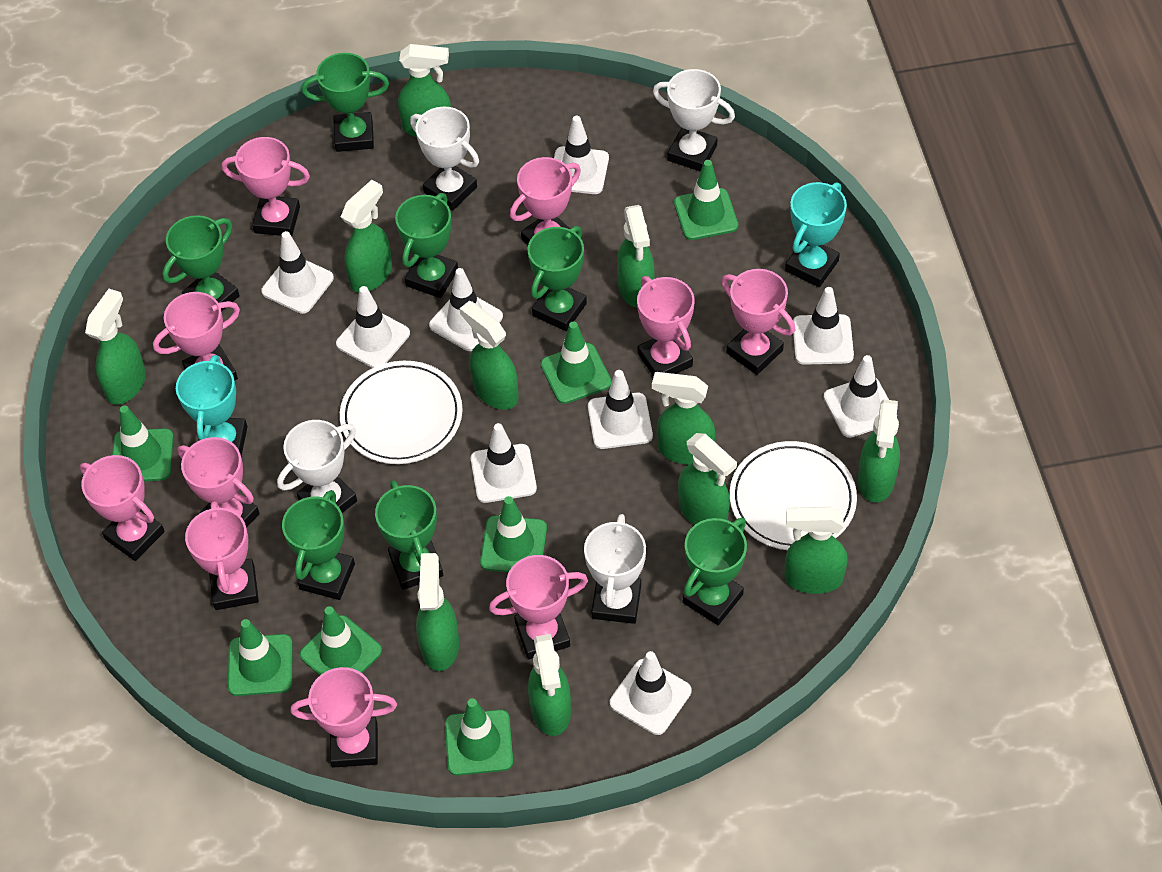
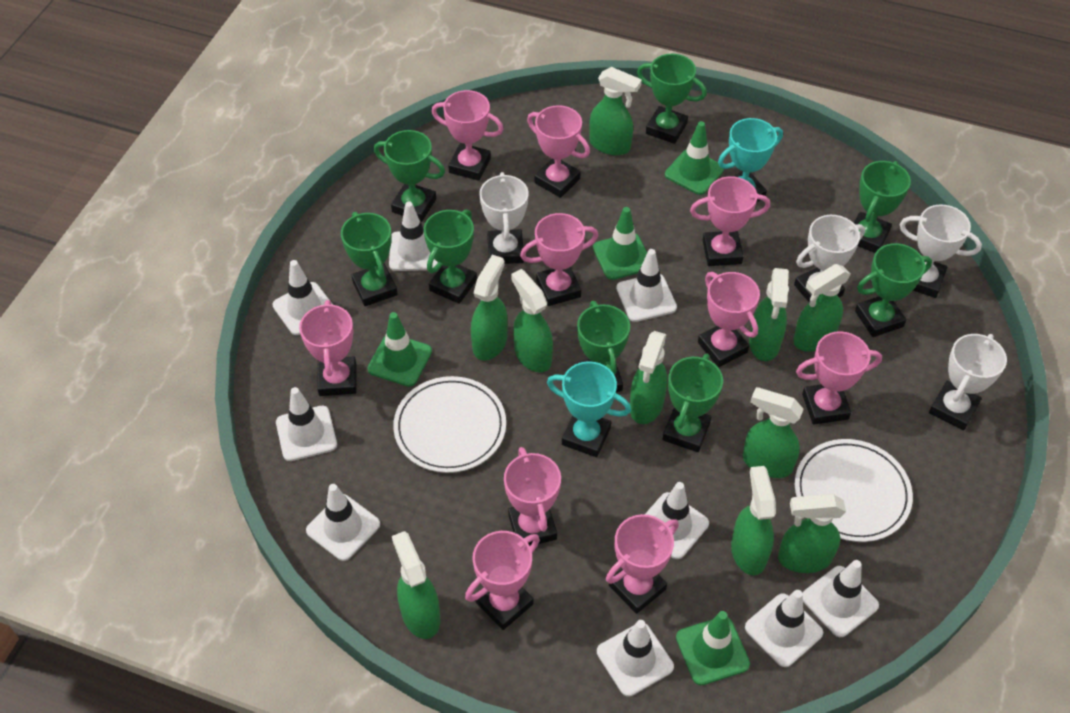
green spray bottle: 11 -> 10
green traffic cone: 7 -> 4
green trophy: 7 -> 8

